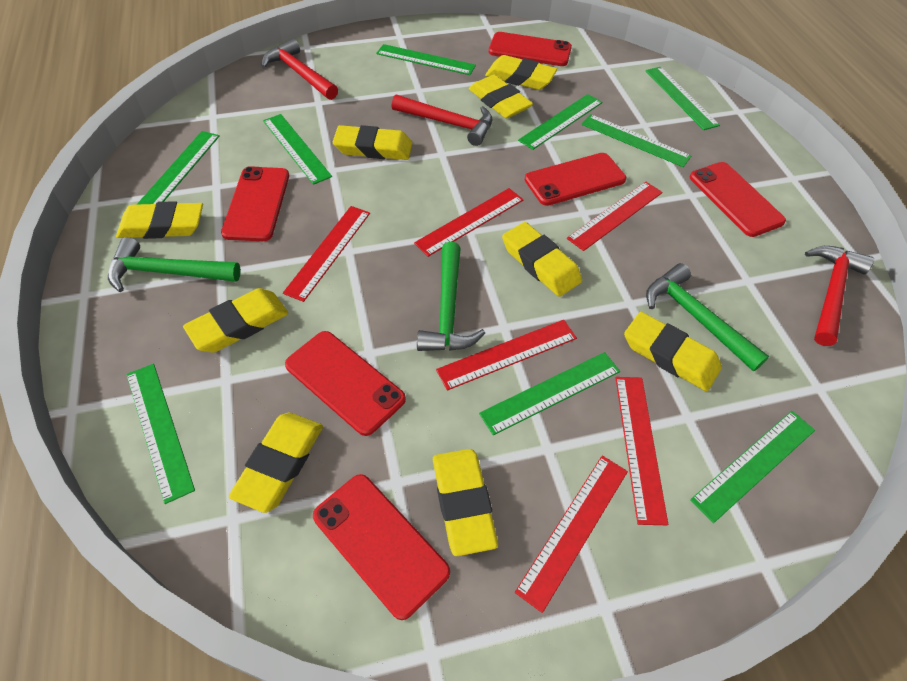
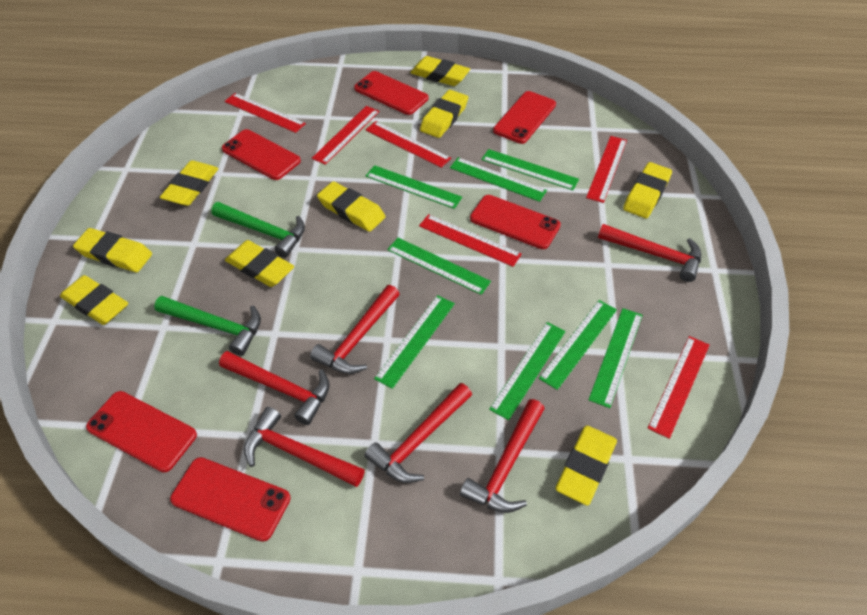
green hammer: 3 -> 2
green ruler: 9 -> 8
red hammer: 3 -> 6

